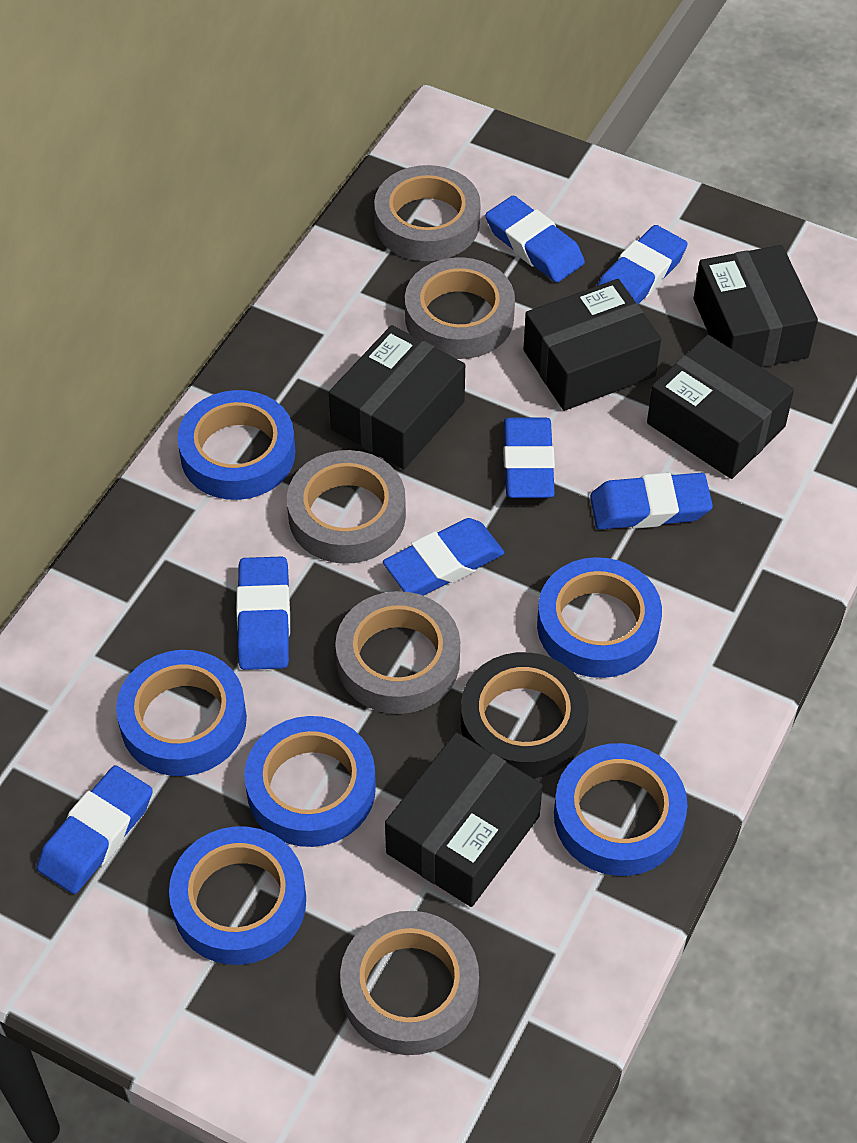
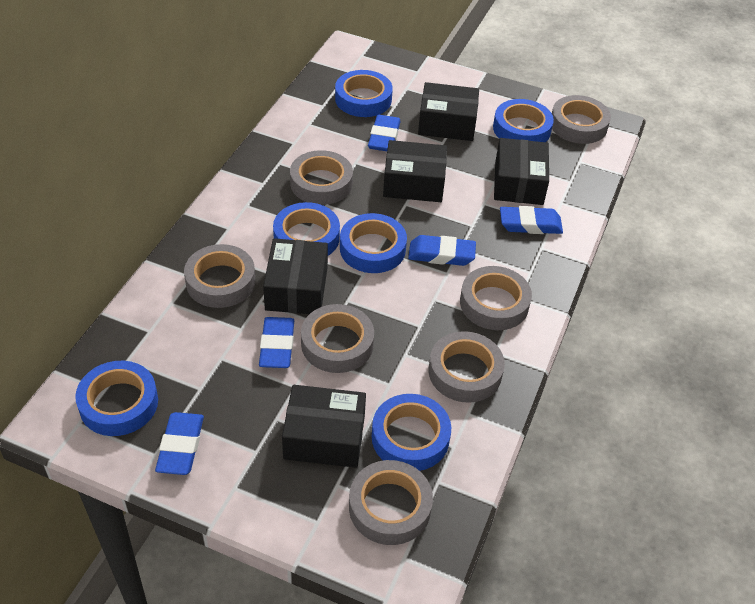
black tape: 1 -> 0
blue eraser: 7 -> 5
grey tape: 5 -> 7

